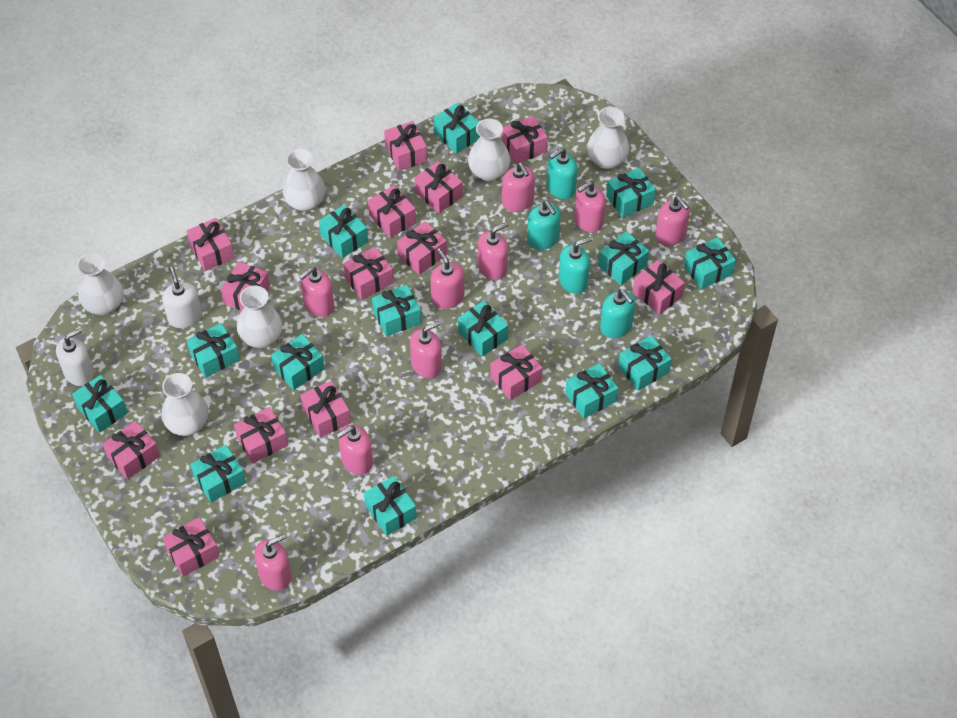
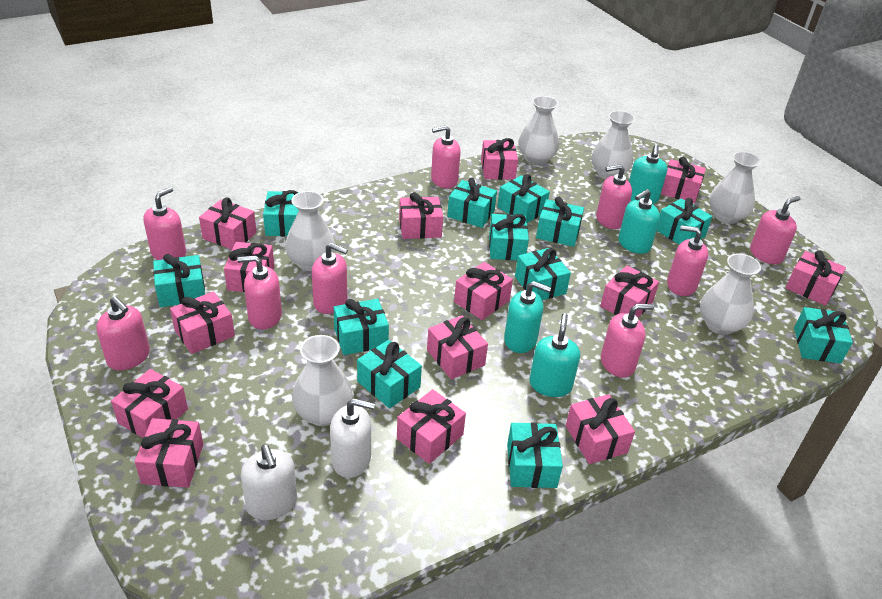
turquoise gift: 14 -> 12

